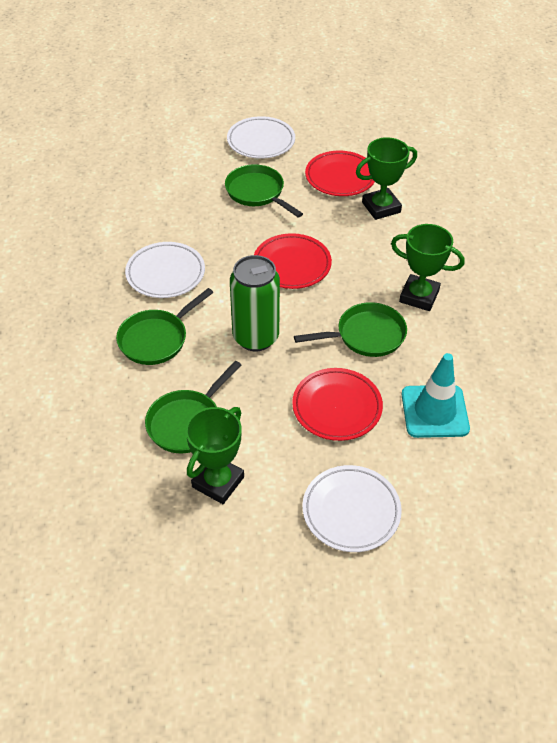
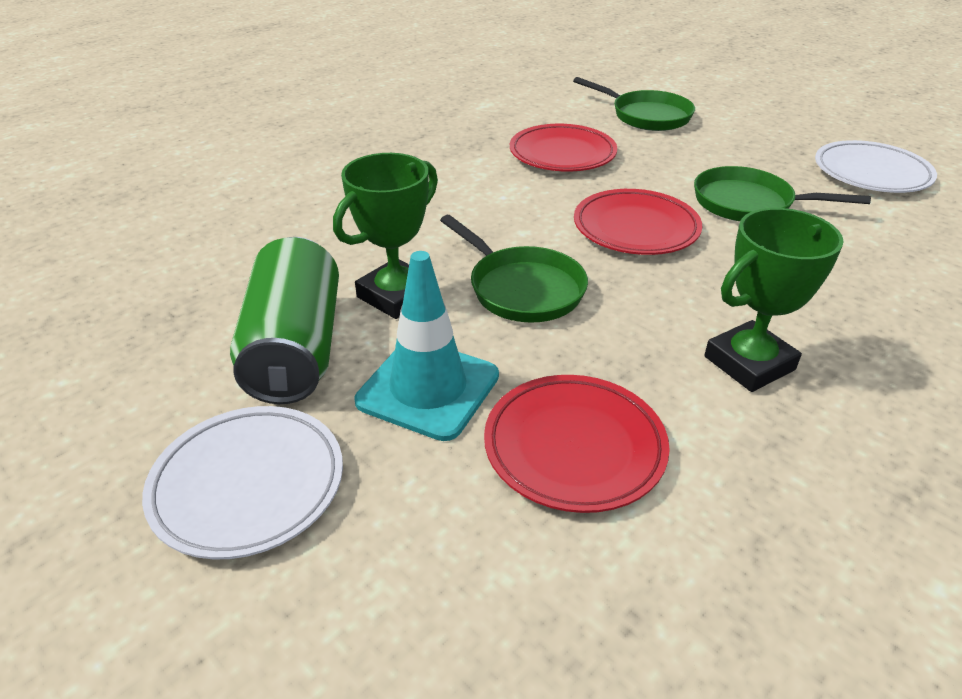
green pan: 4 -> 3
green trophy: 3 -> 2
white plate: 3 -> 2

